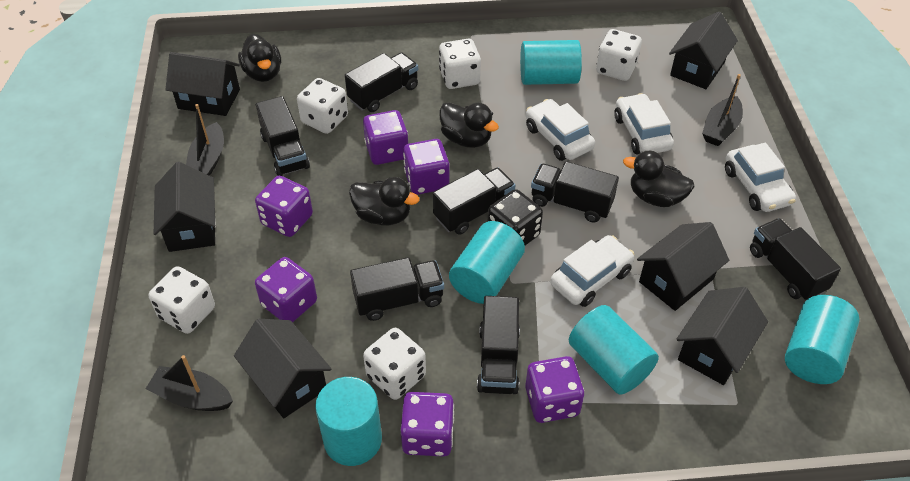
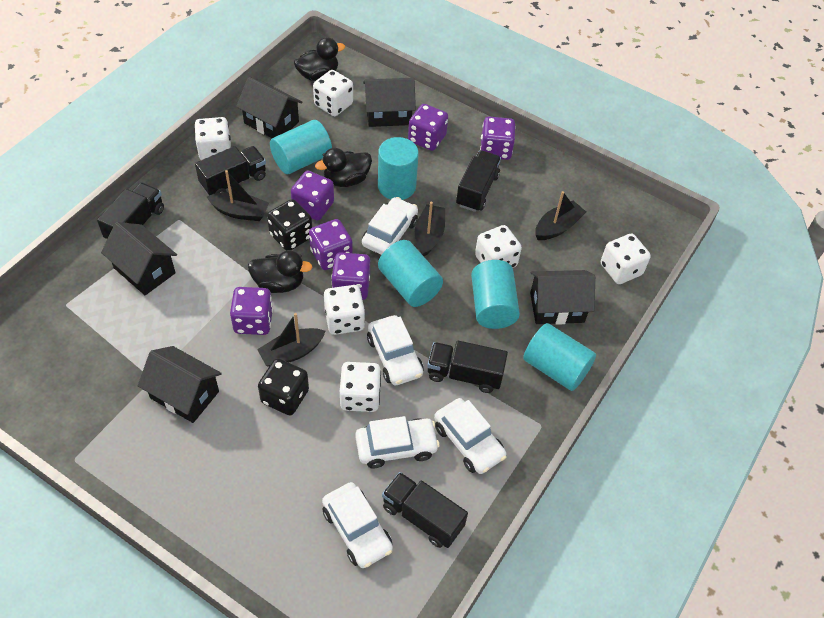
black boat: 3 -> 4
black dice: 1 -> 2
black duck: 4 -> 3
black house: 6 -> 5
black truck: 7 -> 5
white car: 4 -> 5
white dice: 5 -> 6

